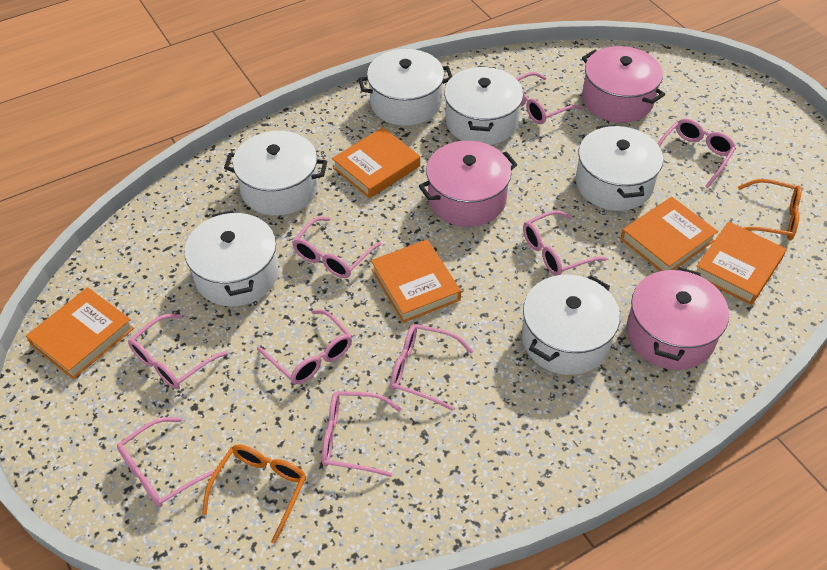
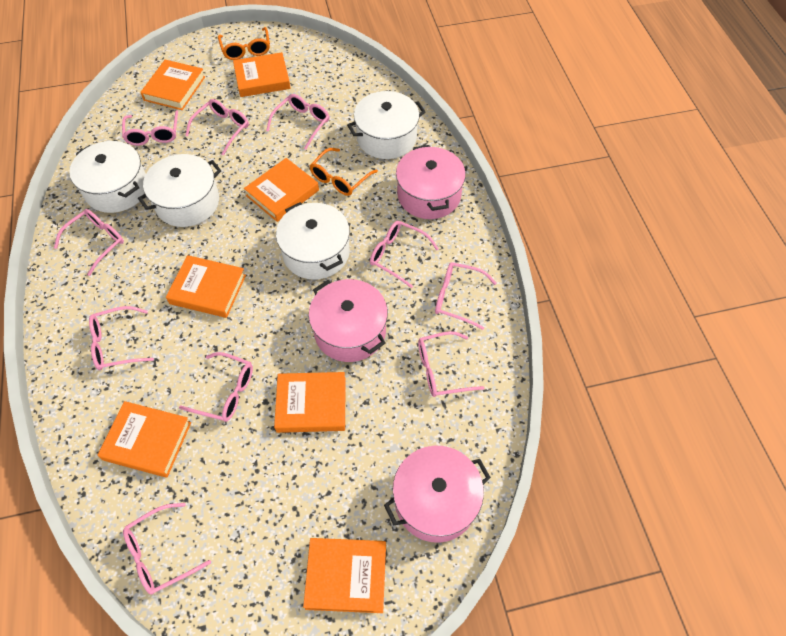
orange book: 5 -> 7
pink glasses: 9 -> 10
white pot: 6 -> 4

